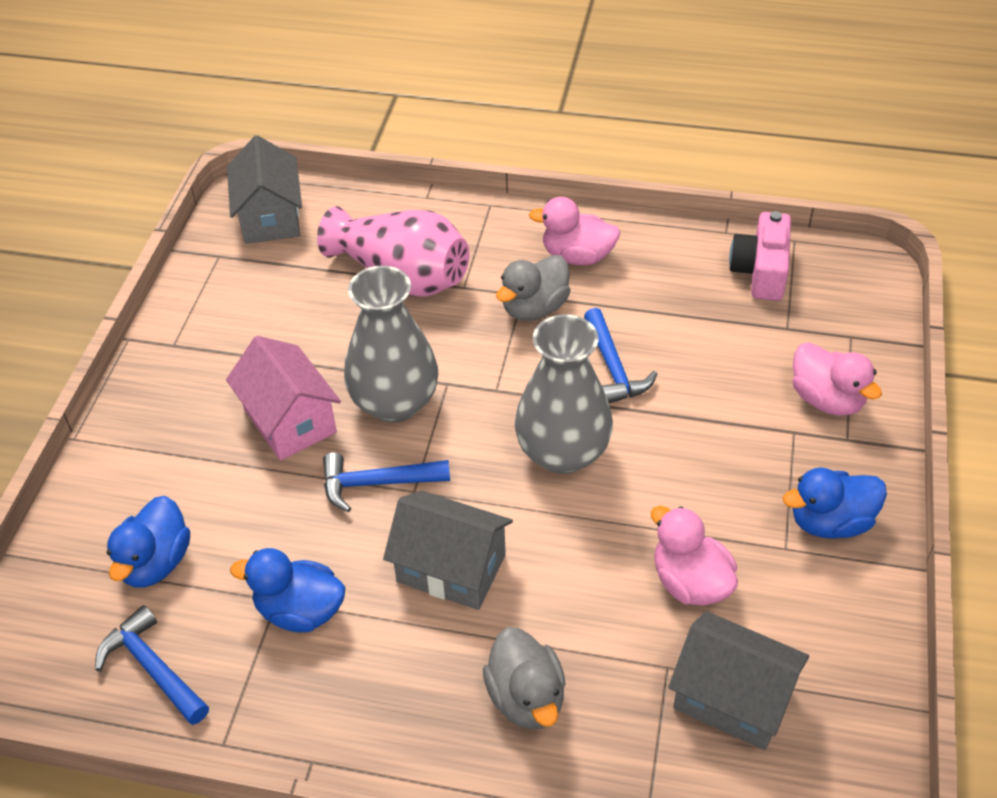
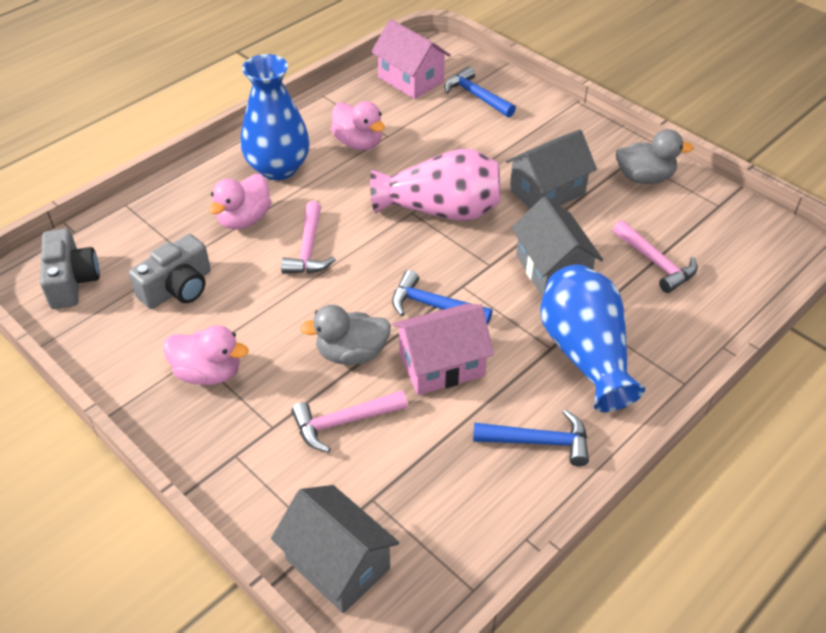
blue duck: 3 -> 0
blue vase: 0 -> 2
grey camera: 0 -> 2
grey vase: 2 -> 0
pink camera: 1 -> 0
pink hammer: 0 -> 3
pink house: 1 -> 2

